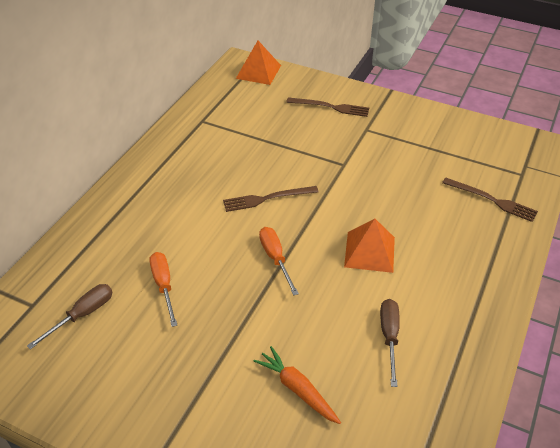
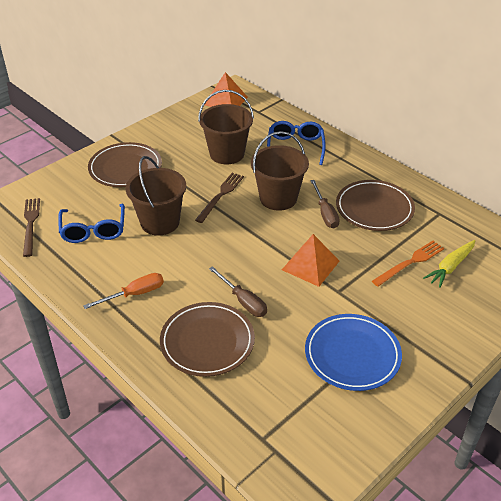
blue glasses: 0 -> 2
blue plate: 0 -> 1
brown bucket: 0 -> 3
brown fork: 3 -> 2
brown plate: 0 -> 3
orange carrot: 1 -> 0
orange fork: 0 -> 1
orange screwdriver: 2 -> 1
yellow carrot: 0 -> 1

